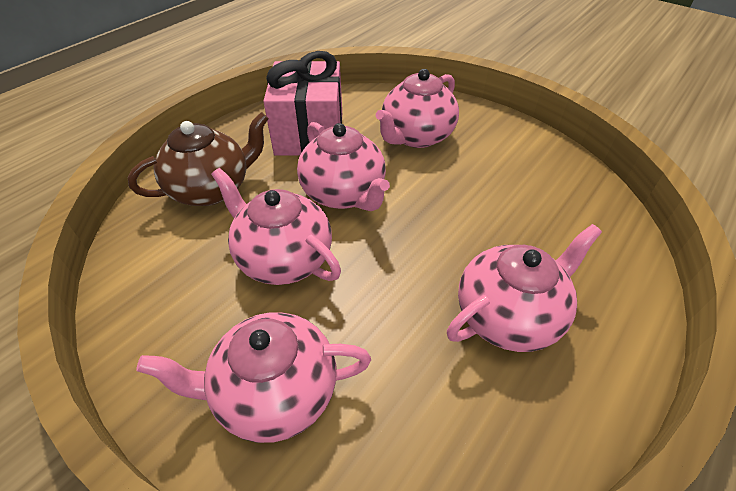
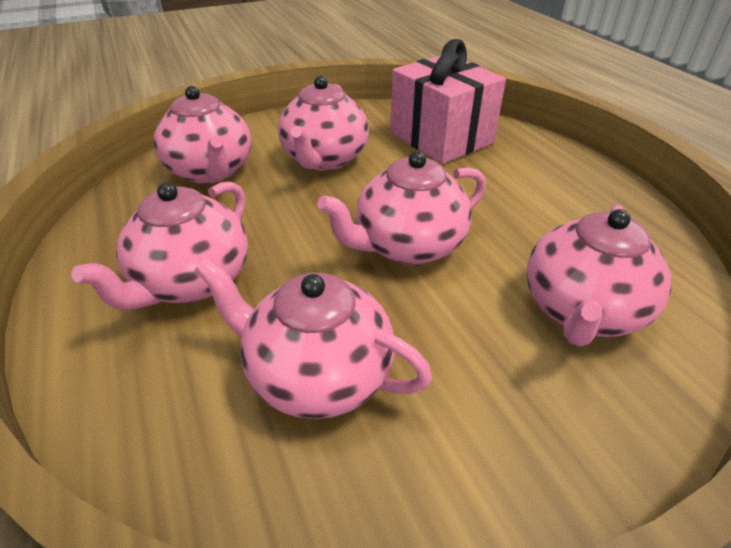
brown teapot: 1 -> 0
pink teapot: 5 -> 6

